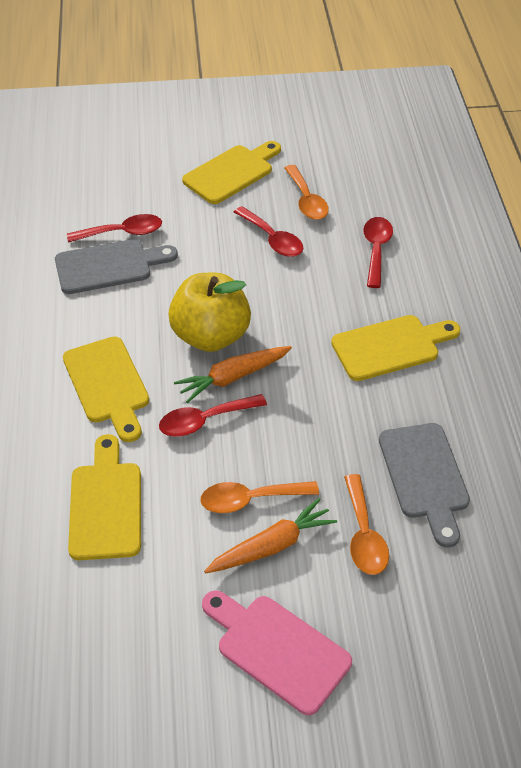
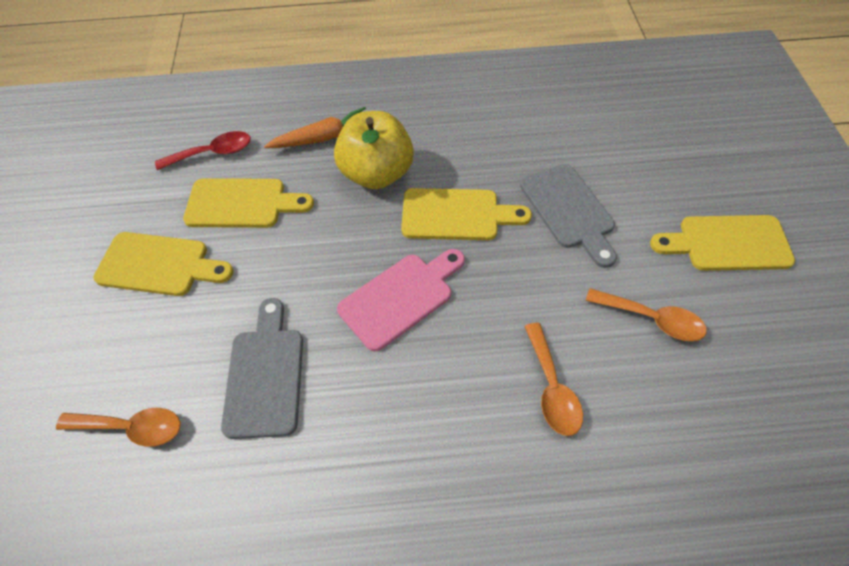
orange carrot: 2 -> 1
red spoon: 4 -> 1

